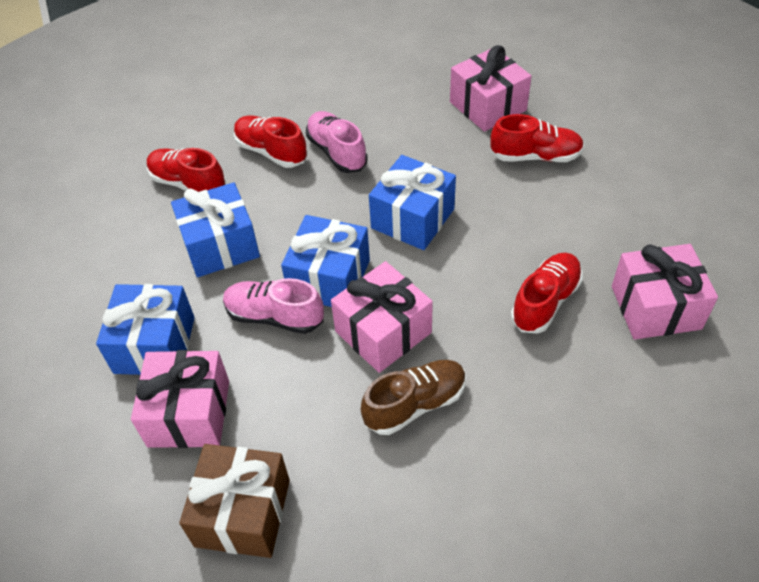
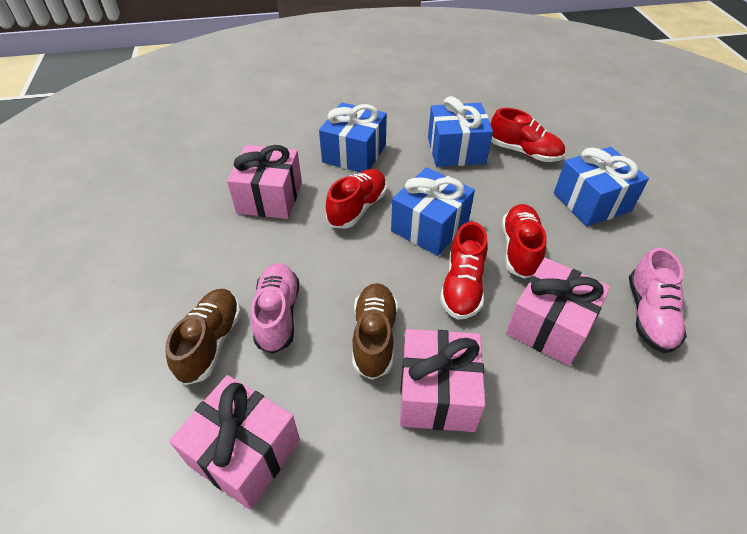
brown gift: 1 -> 0
brown shoe: 1 -> 2

